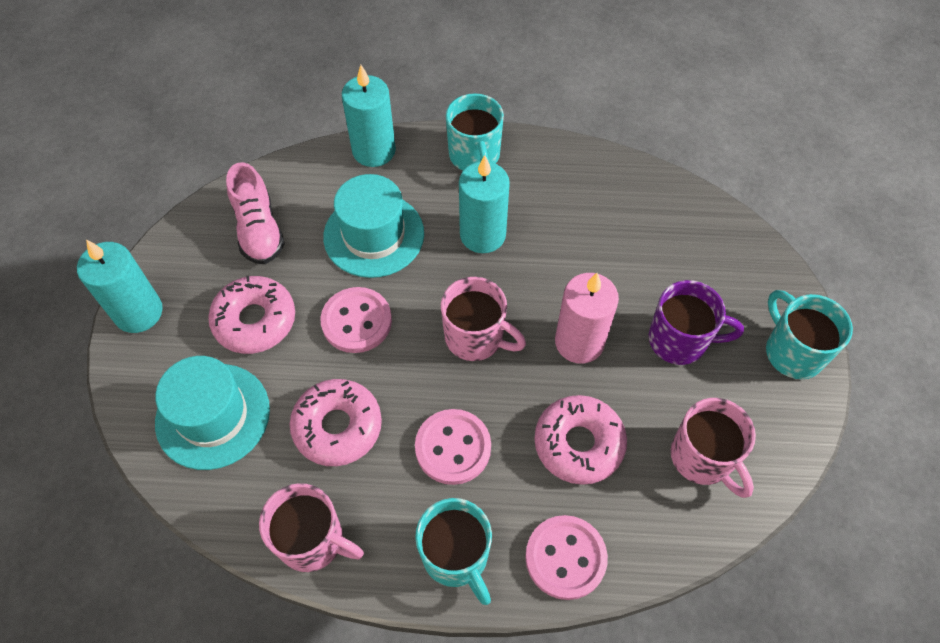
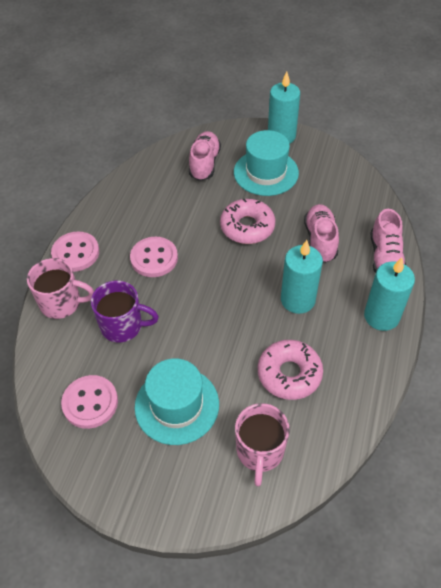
pink candle: 1 -> 0
pink donut: 3 -> 2
pink mug: 3 -> 2
pink shoe: 1 -> 3
turquoise mug: 3 -> 0

